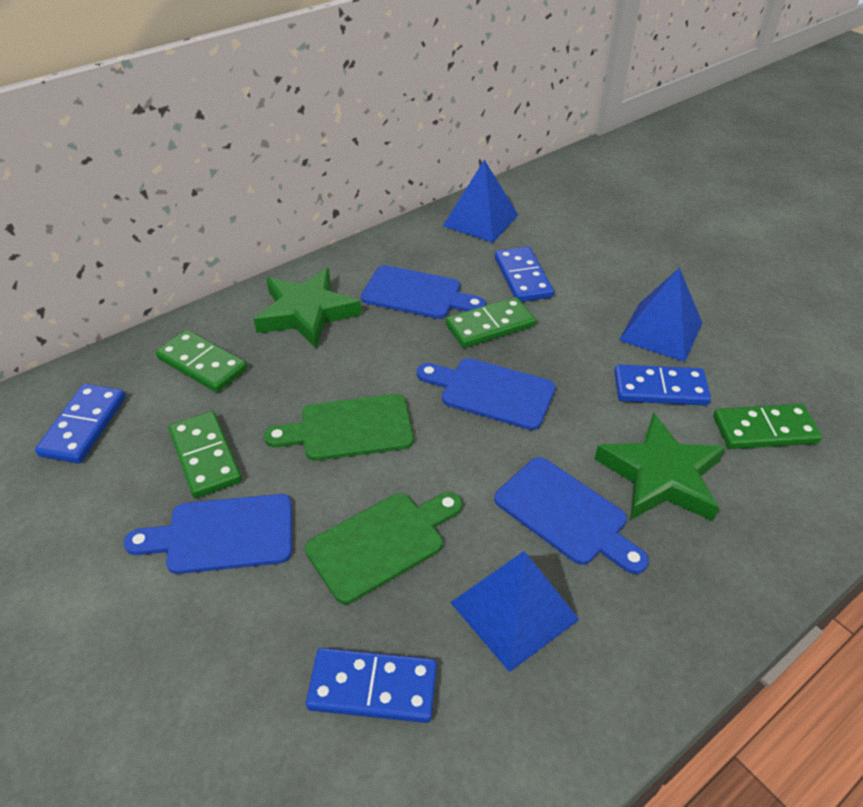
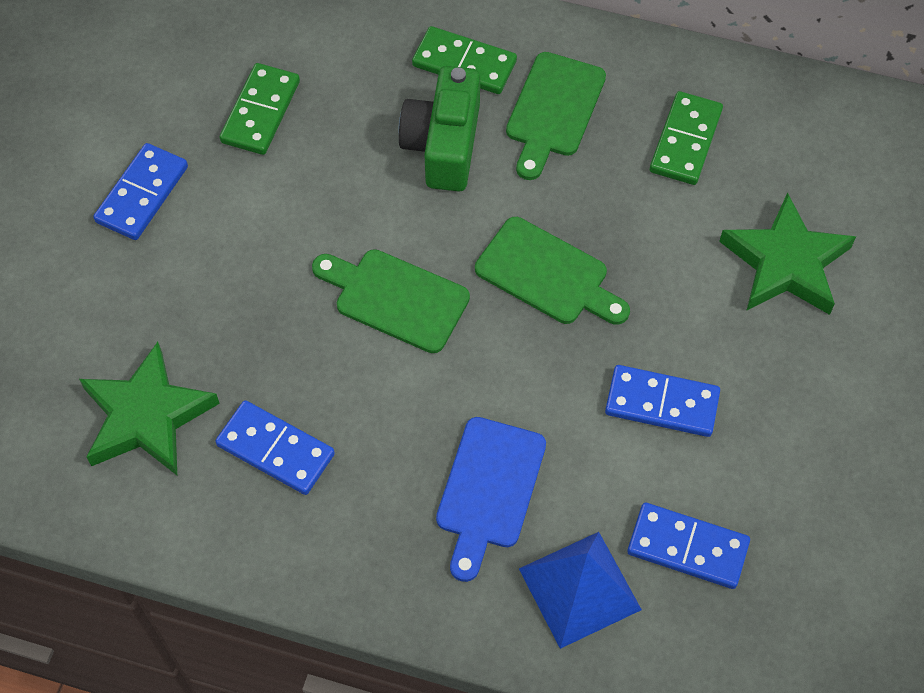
blue cutting board: 4 -> 1
blue pyramid: 3 -> 1
green camera: 0 -> 1
green cutting board: 2 -> 3
green domino: 4 -> 3

